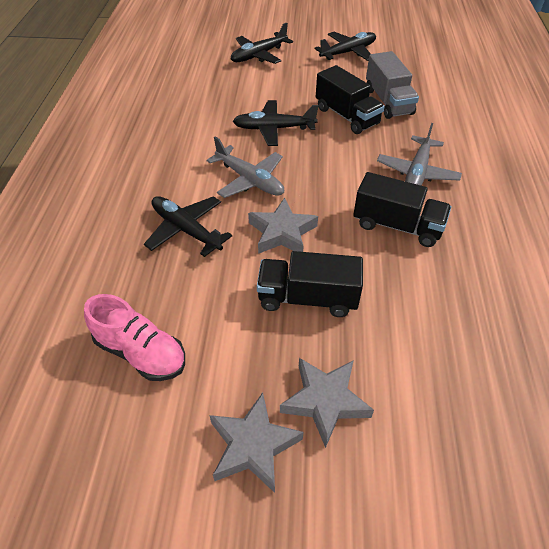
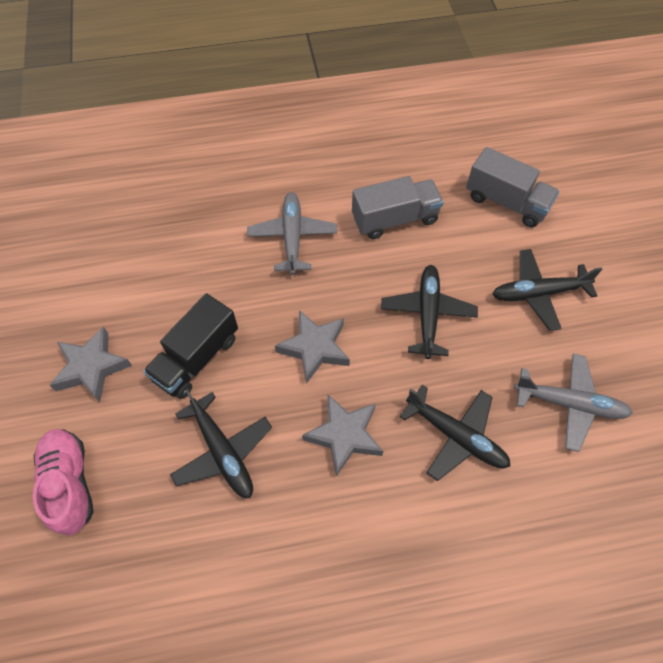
black truck: 3 -> 1
grey truck: 1 -> 2

